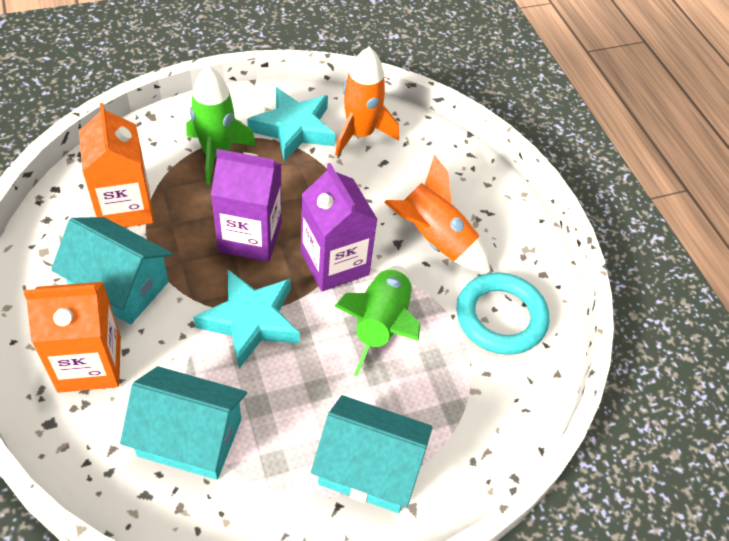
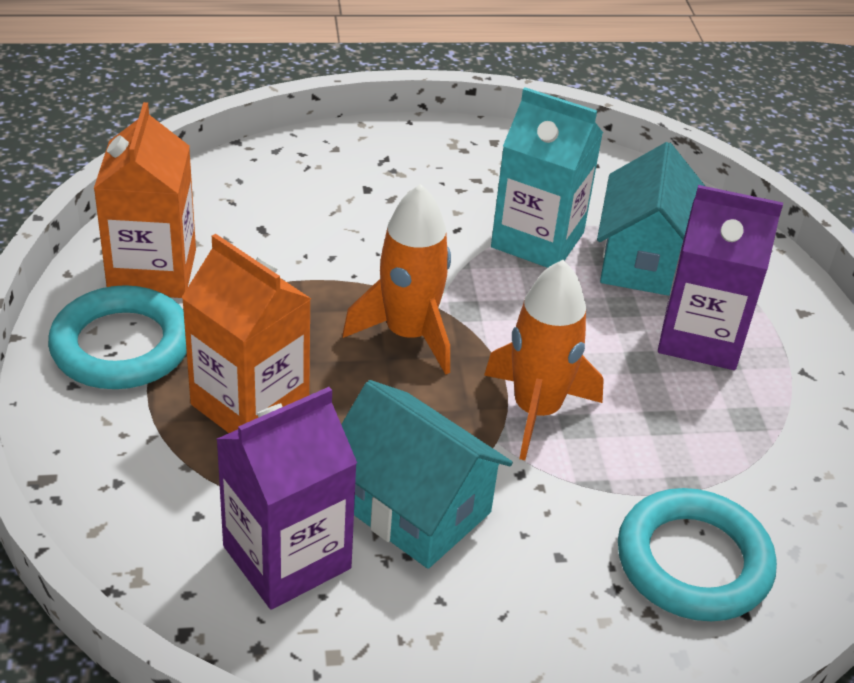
green rocket: 2 -> 0
turquoise carton: 0 -> 1
turquoise house: 3 -> 2
turquoise ring: 1 -> 2
turquoise star: 2 -> 0

